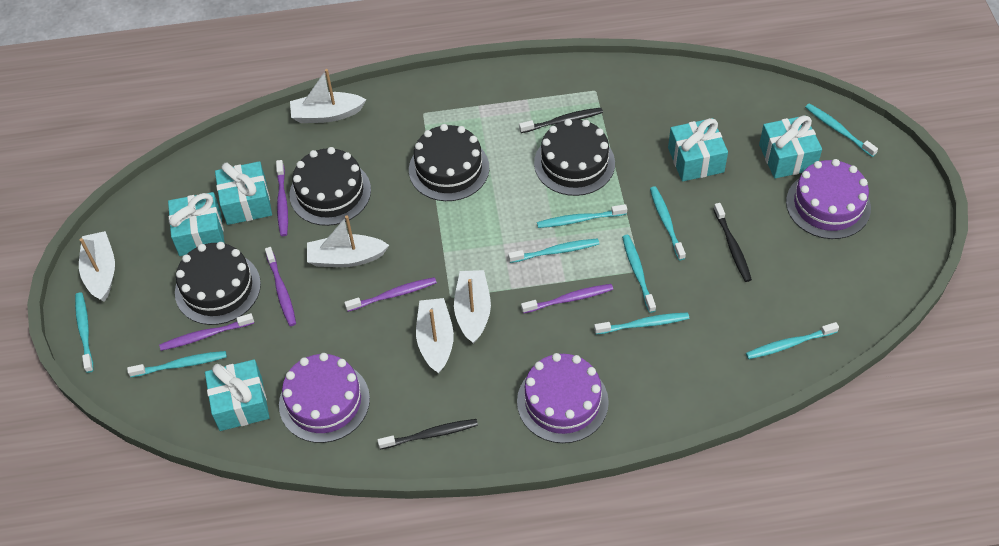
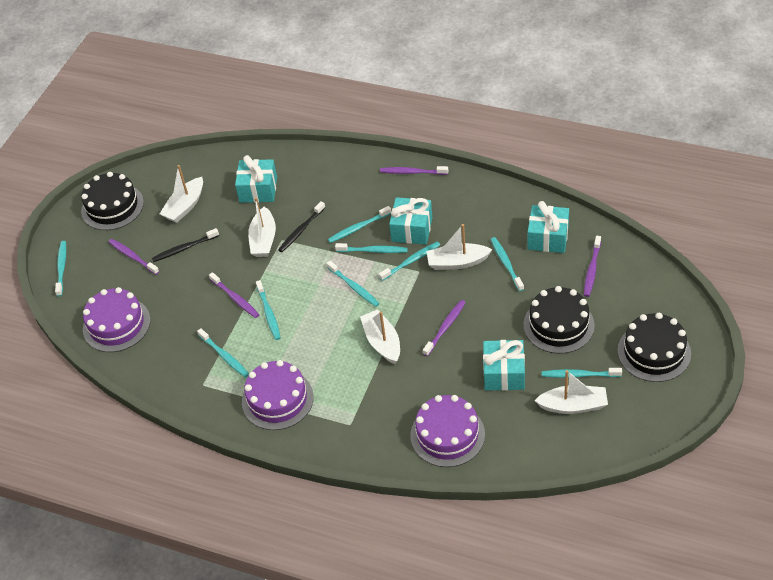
black cake: 4 -> 3
black toothbrush: 3 -> 2
turquoise gift: 5 -> 4

